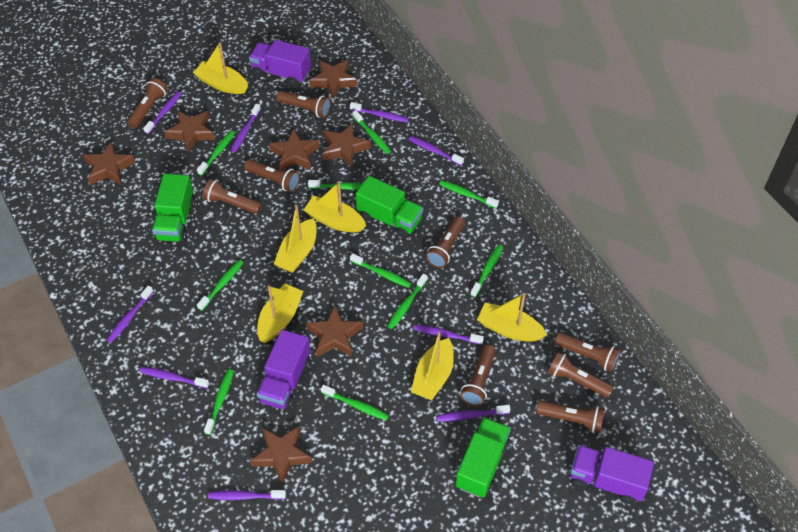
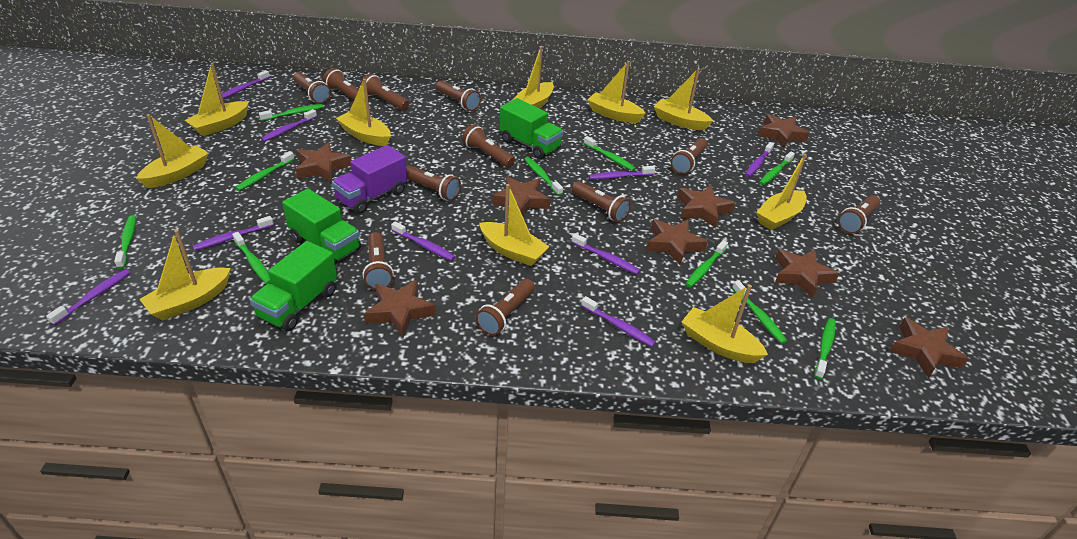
brown flashlight: 9 -> 11
brown star: 7 -> 8
purple truck: 3 -> 1
yellow boat: 6 -> 10

